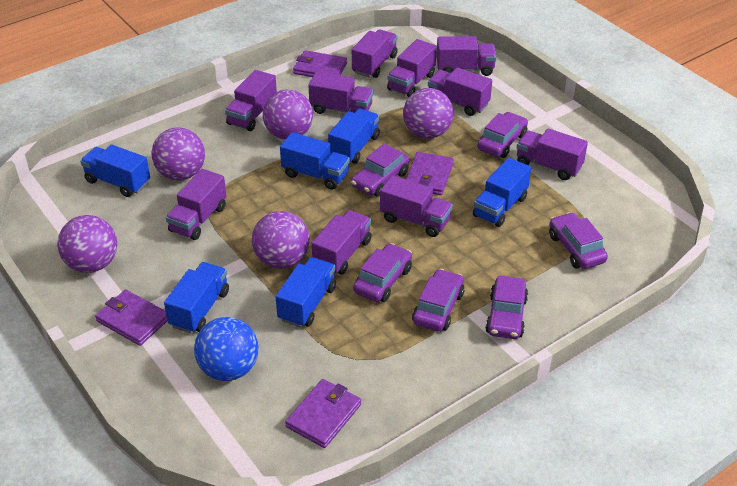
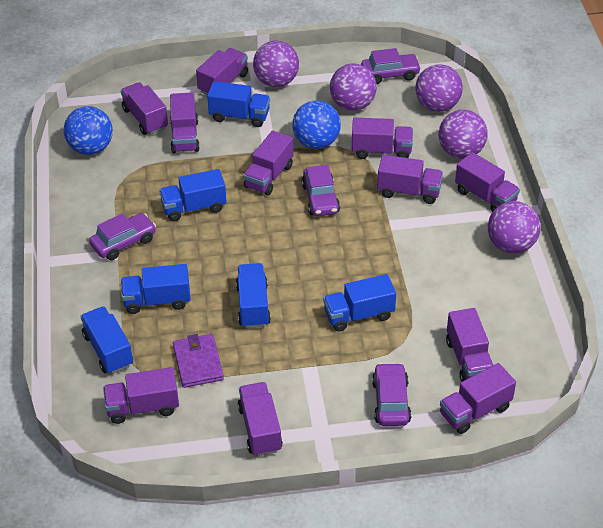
blue ball: 1 -> 2
purple car: 6 -> 4
purple truck: 10 -> 11
purple wallet: 4 -> 1

